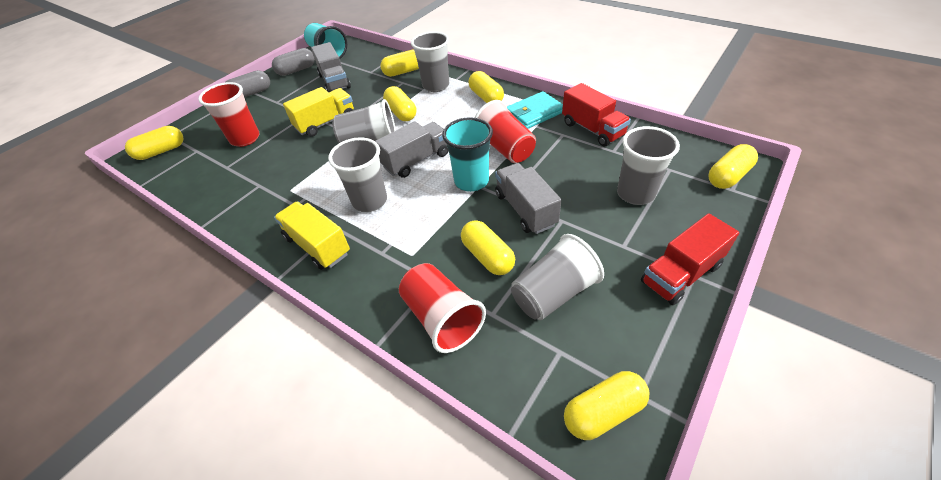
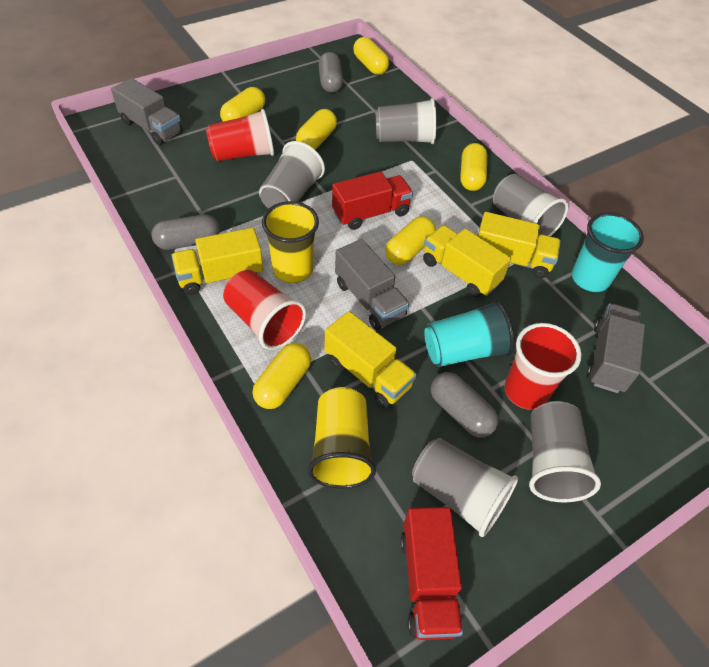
grey capsule: 2 -> 3
turquoise wallet: 1 -> 0
yellow capsule: 7 -> 6
yellow cup: 0 -> 2
yellow truck: 2 -> 4

